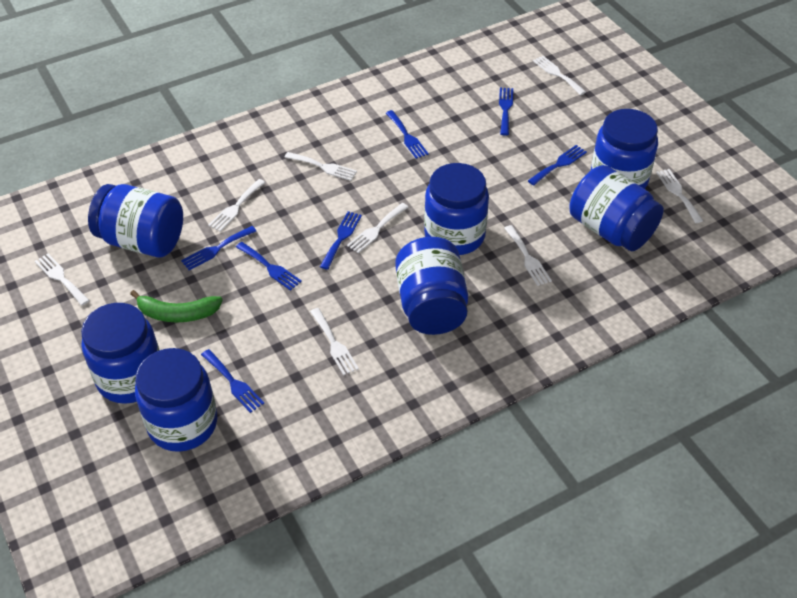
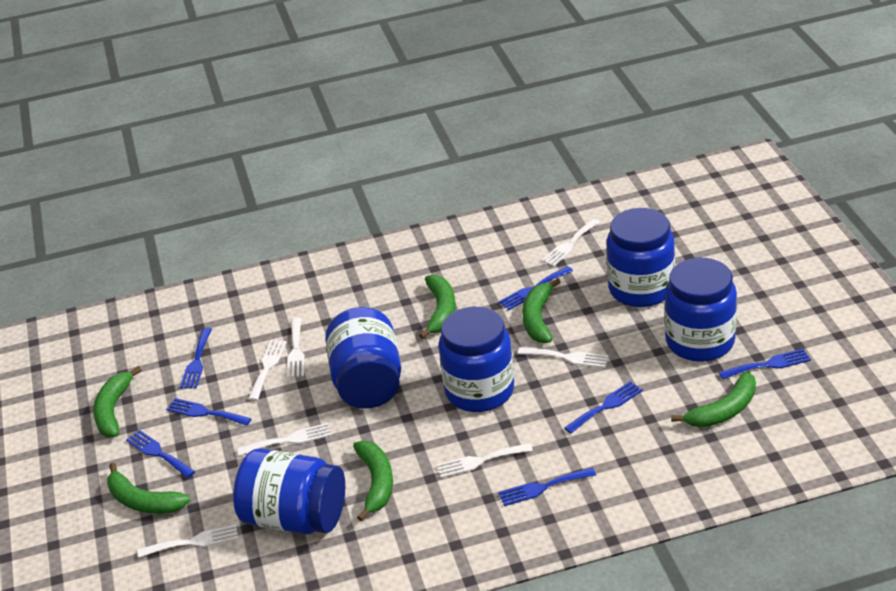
blue jar: 7 -> 5
green banana: 1 -> 6
white fork: 8 -> 7

